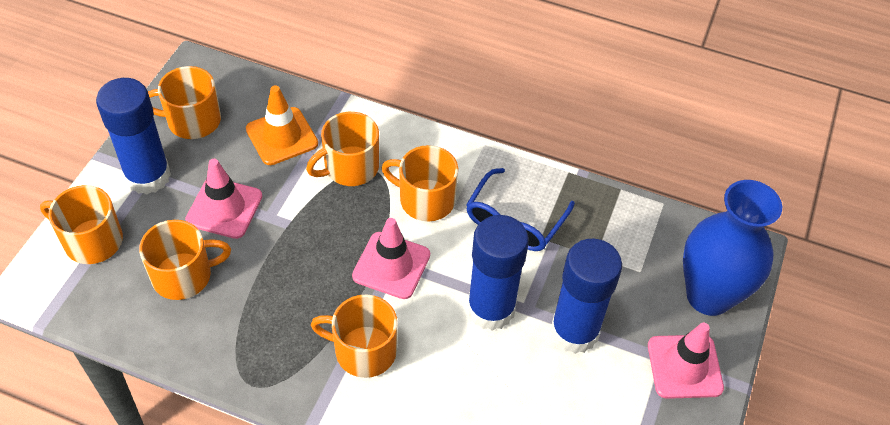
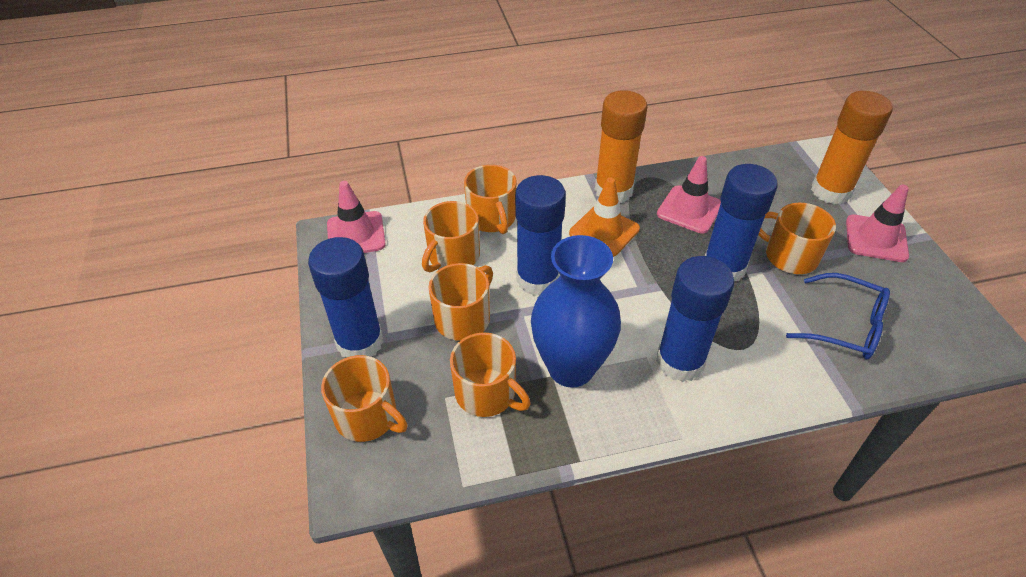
blue glue stick: 3 -> 4
orange glue stick: 0 -> 2

